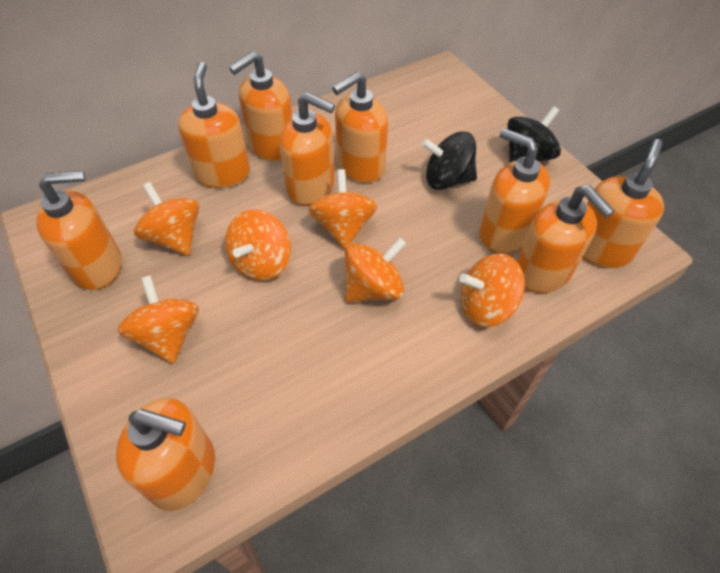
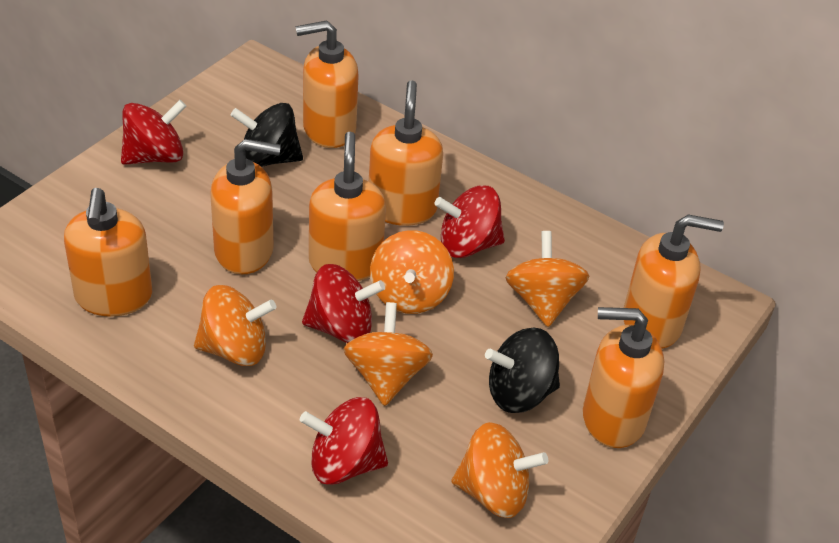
orange soap dispenser: 9 -> 7
orange spinning top: 6 -> 5
red spinning top: 0 -> 4

